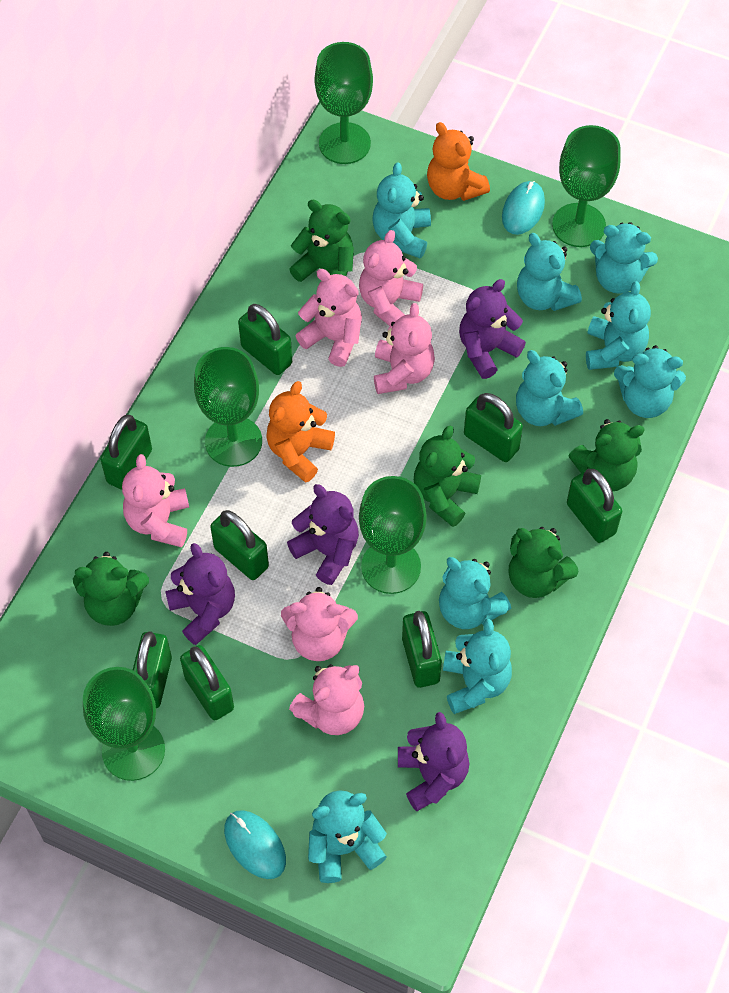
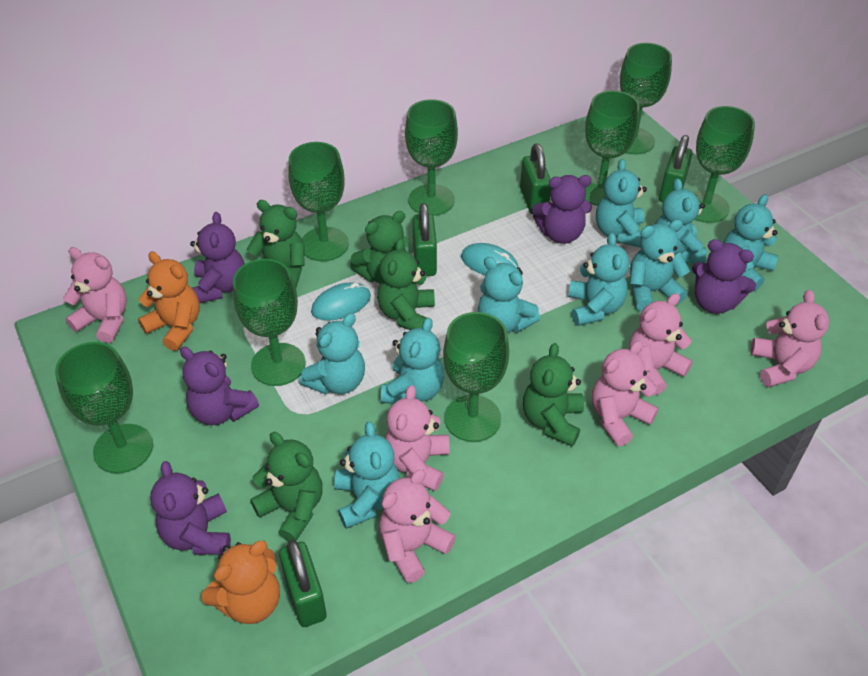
green goblet: 5 -> 8
green padlock: 8 -> 4
purple teddy bear: 4 -> 5

